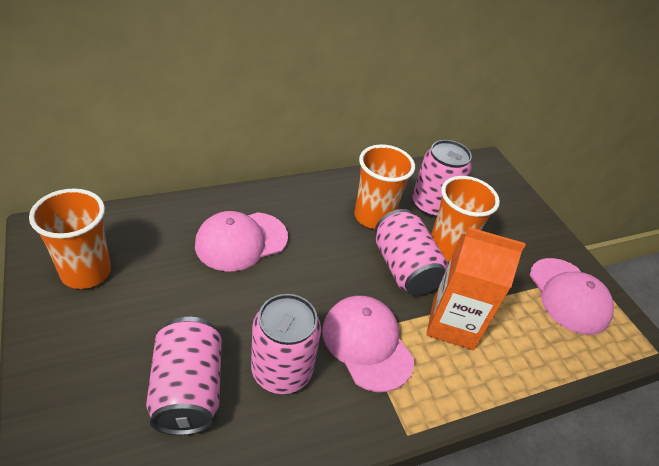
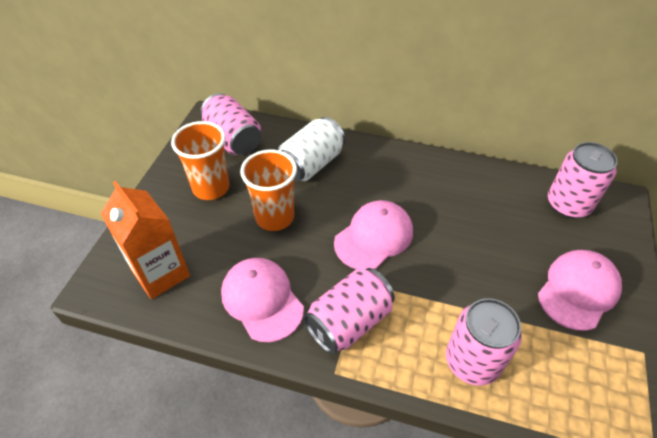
orange cup: 3 -> 2
white can: 0 -> 1

